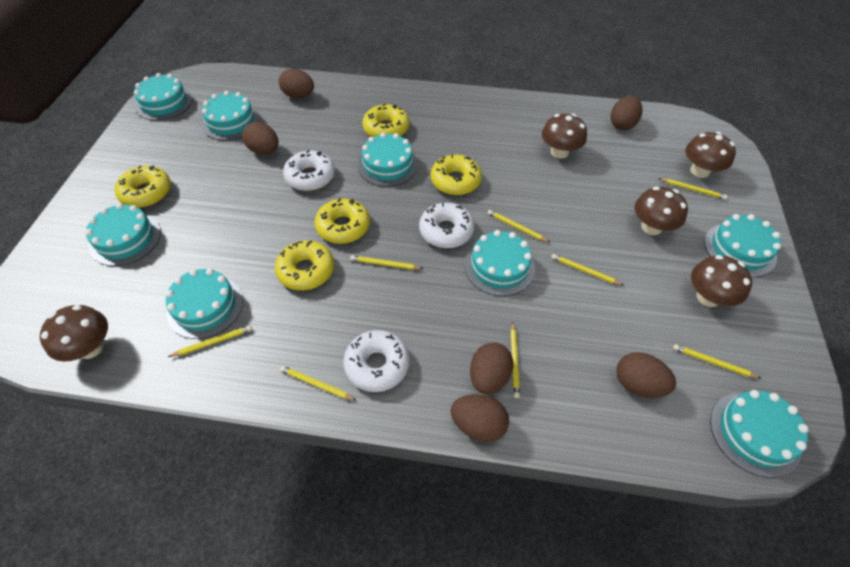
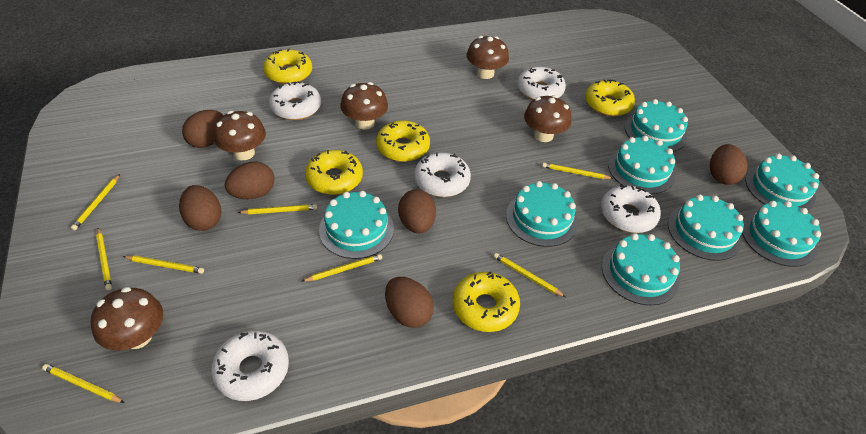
white donut: 3 -> 5

